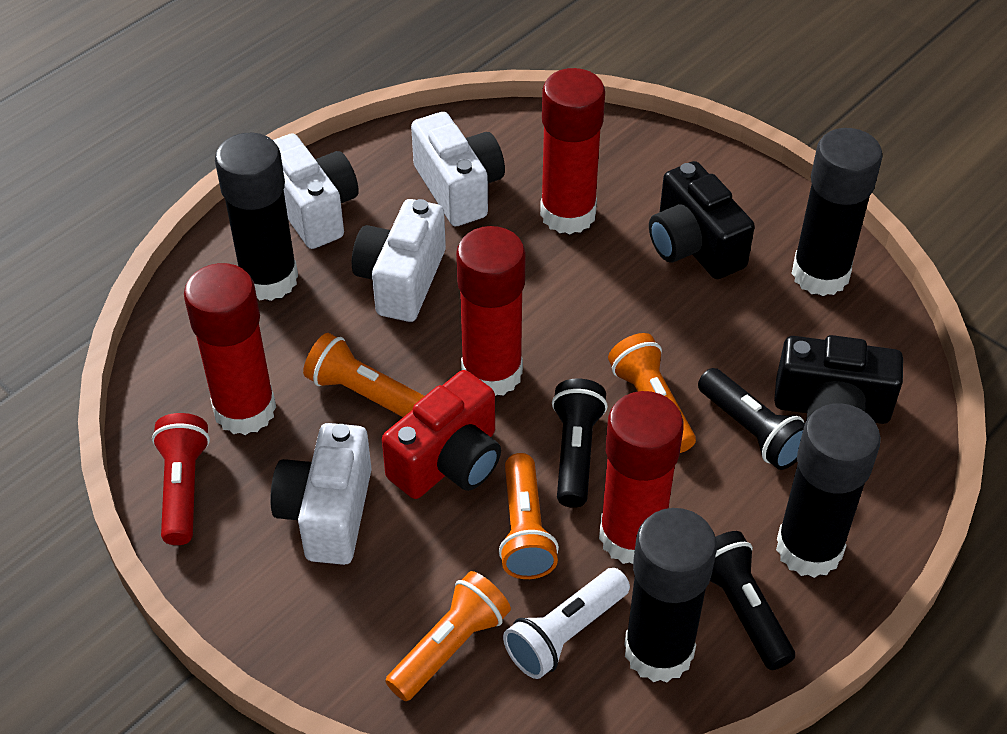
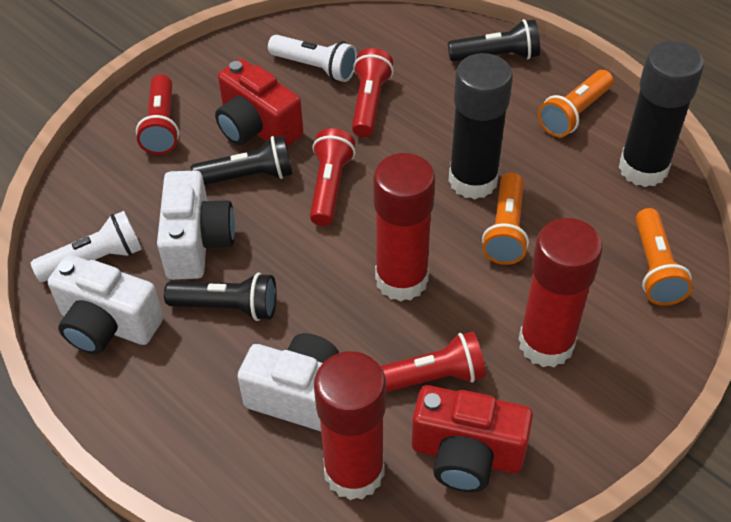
black camera: 2 -> 0
black glue stick: 4 -> 2
orange flashlight: 4 -> 3
red camera: 1 -> 2
red flashlight: 1 -> 4
red glue stick: 4 -> 3
white camera: 4 -> 3
white flashlight: 1 -> 2

